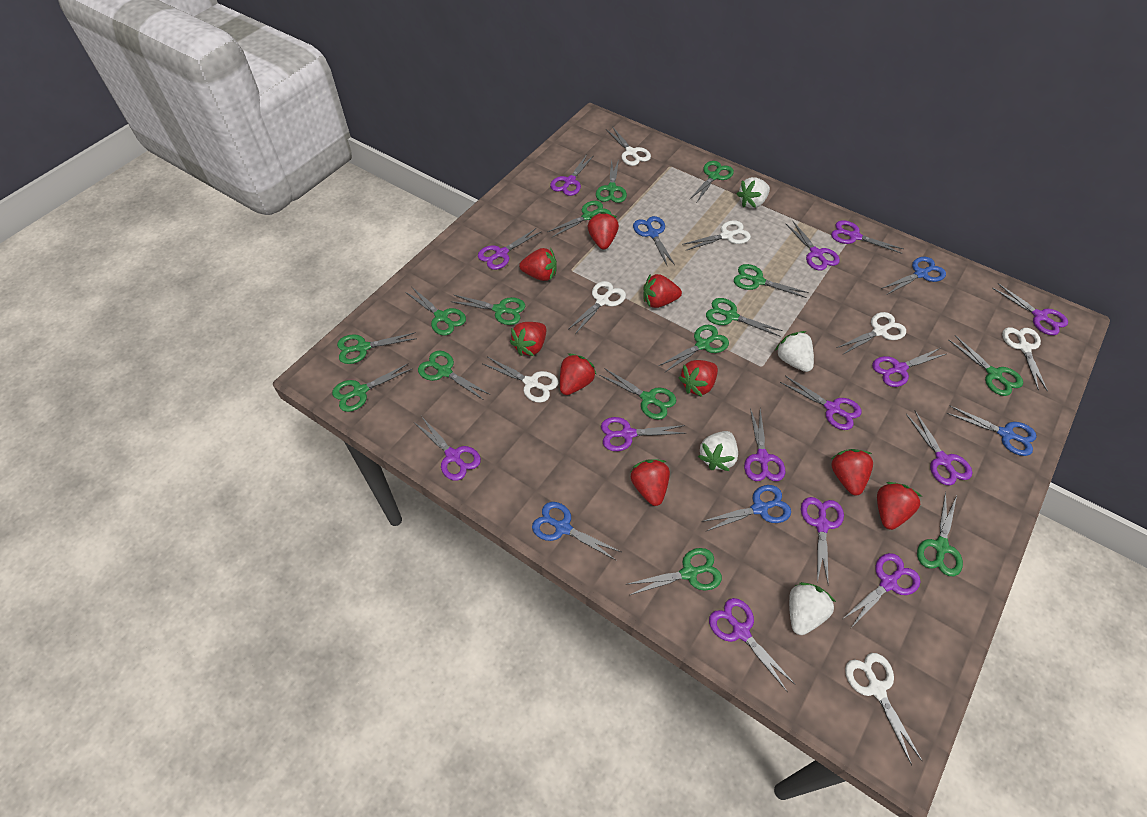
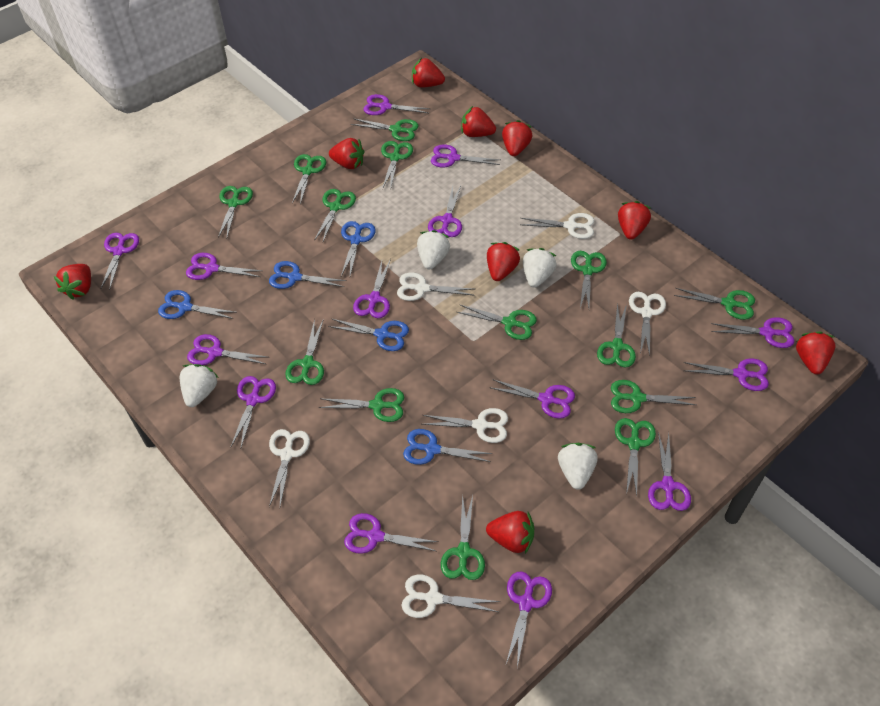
green scissors: 15 -> 14
white scissors: 7 -> 6

